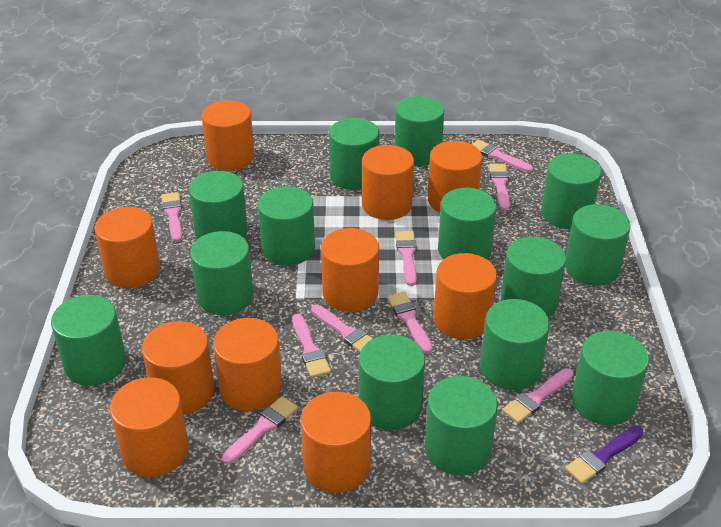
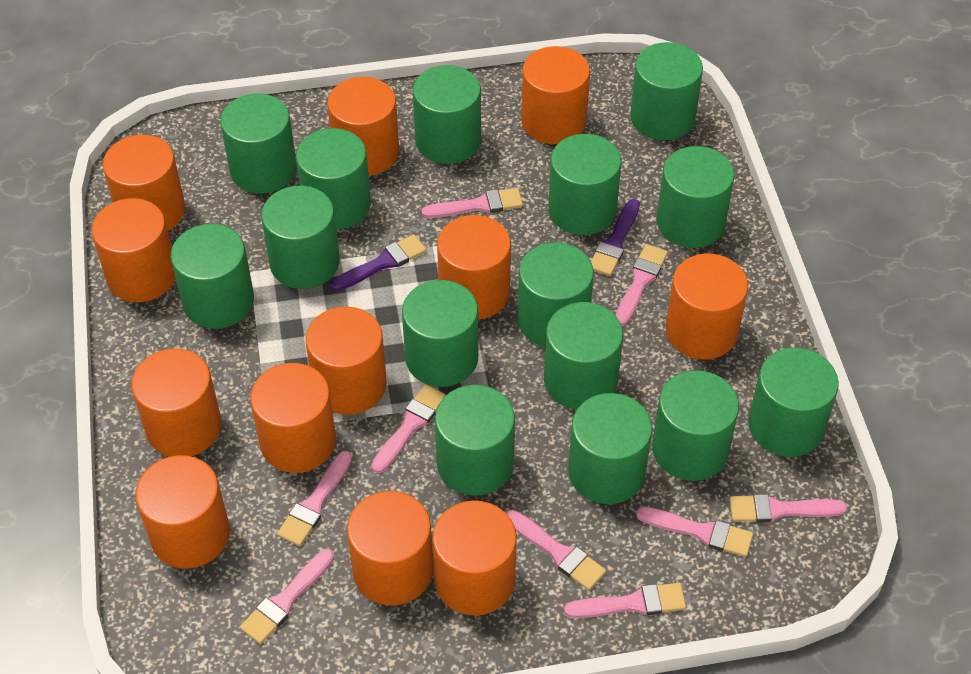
green cylinder: 14 -> 15
orange cylinder: 10 -> 12
purple brush: 1 -> 2

